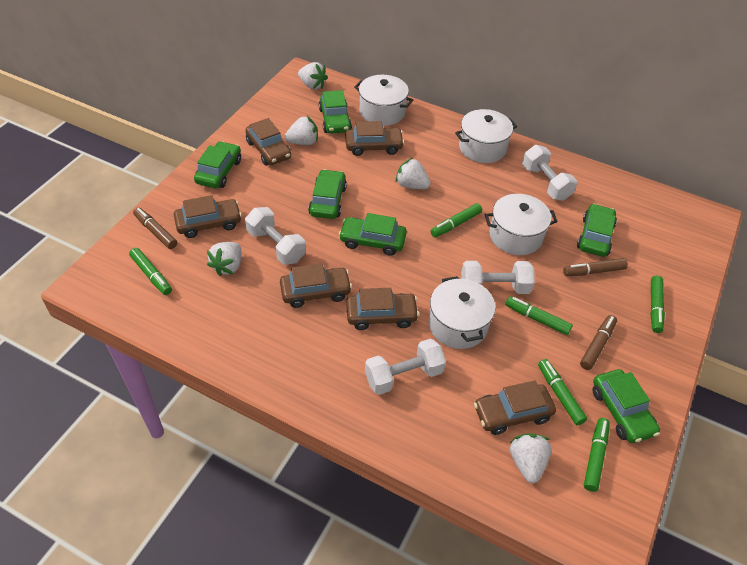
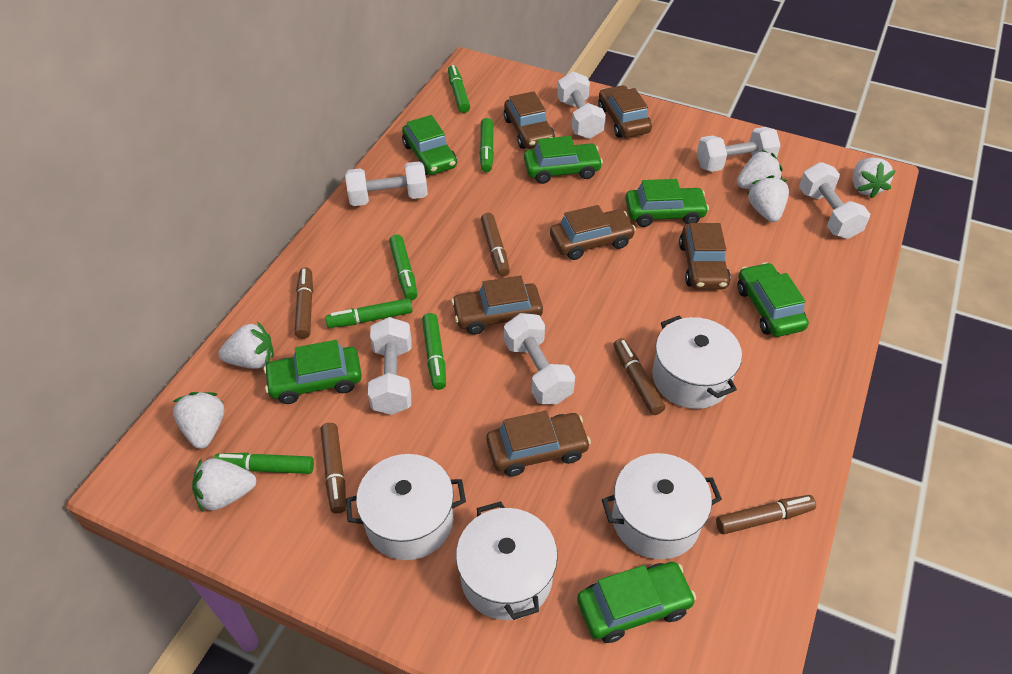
brown marker: 3 -> 5
white dumbbell: 4 -> 6
white strawberry: 5 -> 6

